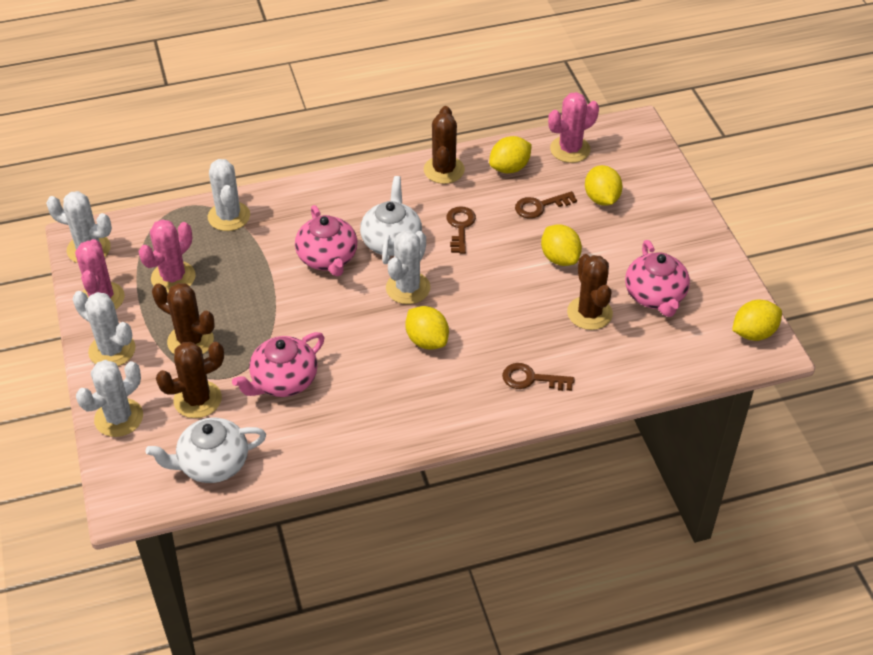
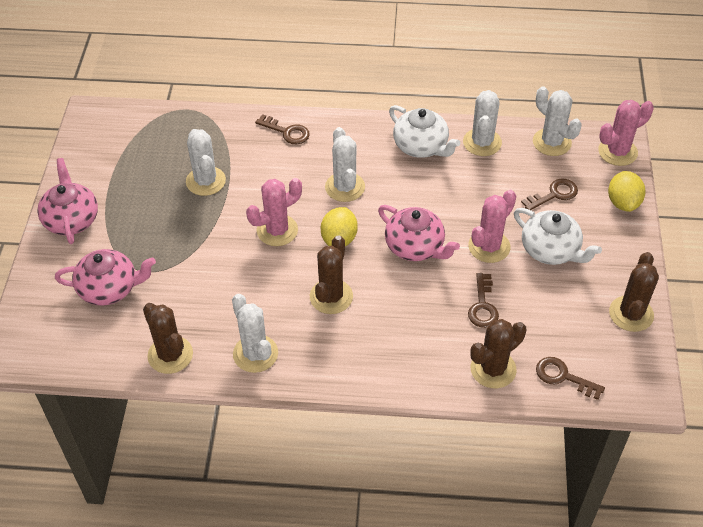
brown key: 3 -> 4
yellow lemon: 5 -> 2

